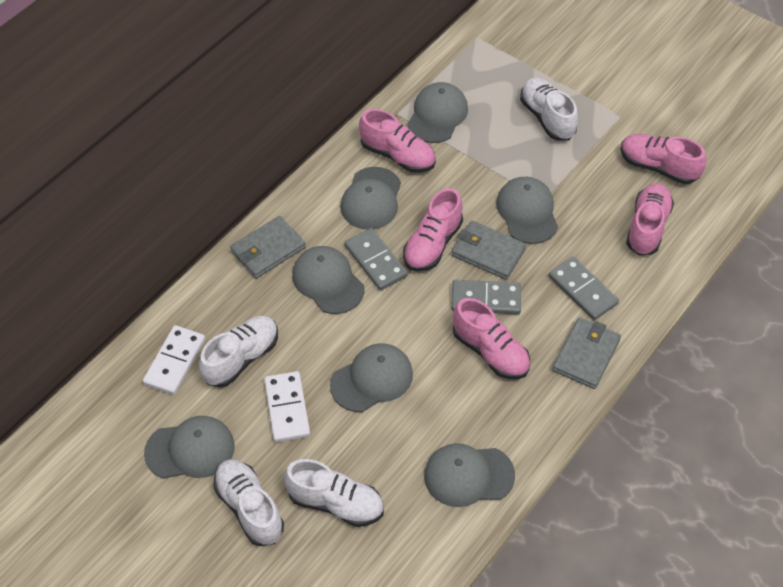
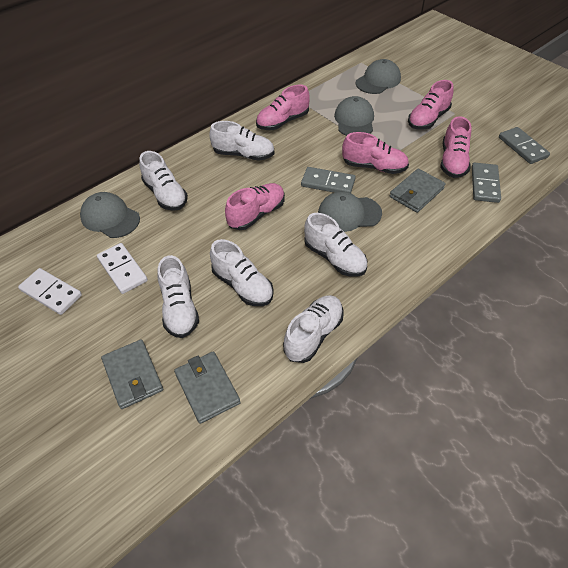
grey cap: 7 -> 4
white shoe: 4 -> 6

